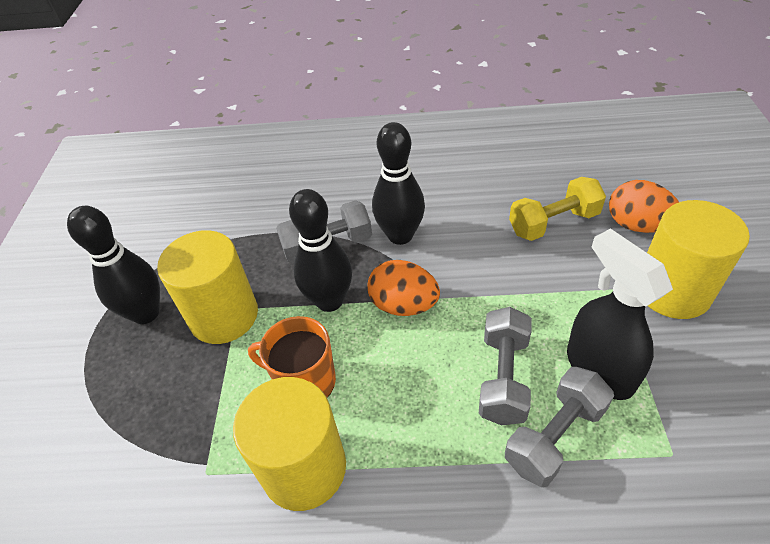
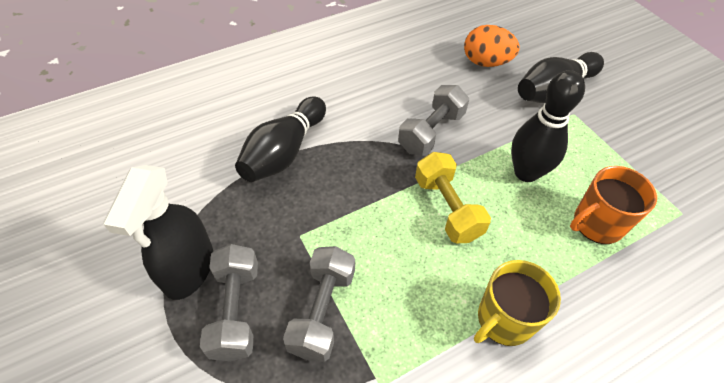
orange egg: 2 -> 1
yellow cylinder: 3 -> 0
yellow mug: 0 -> 1

